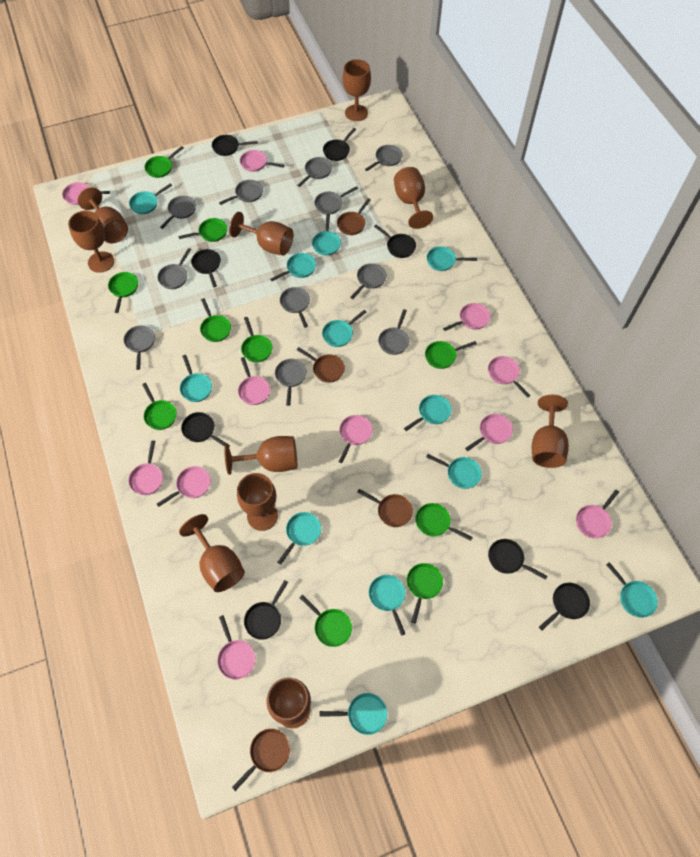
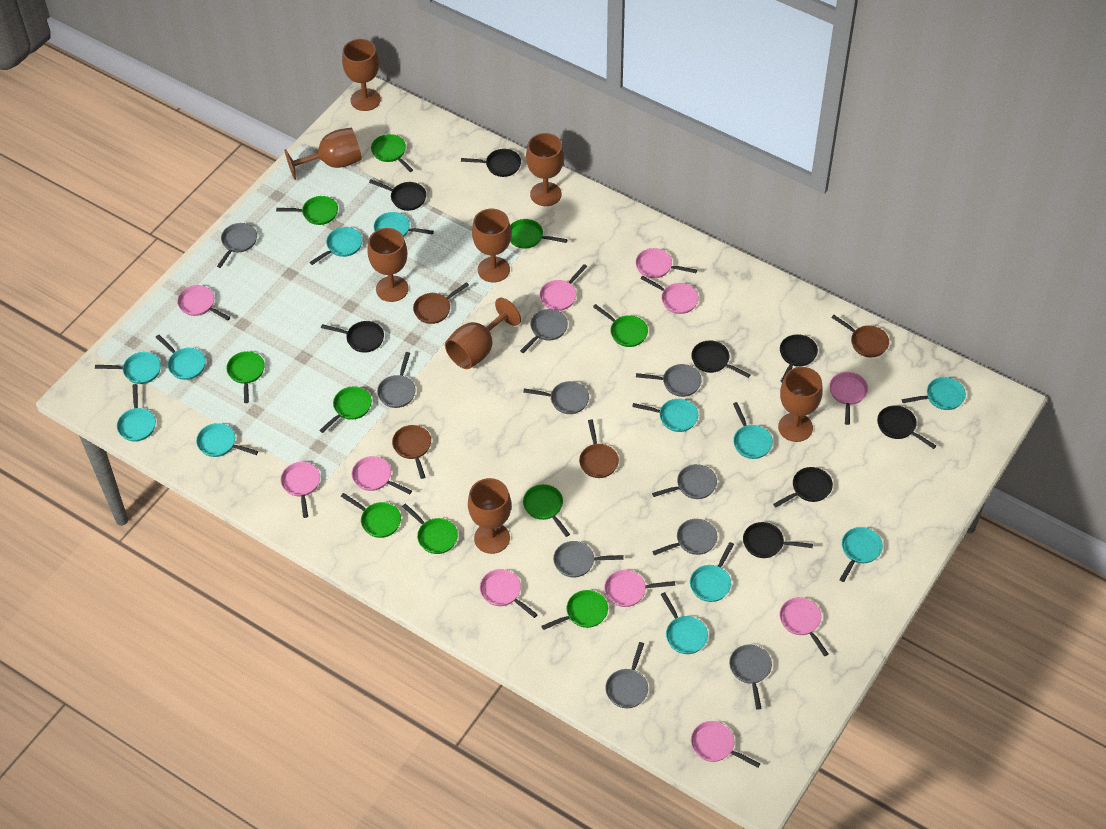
brown goblet: 10 -> 8
grey pan: 11 -> 10

